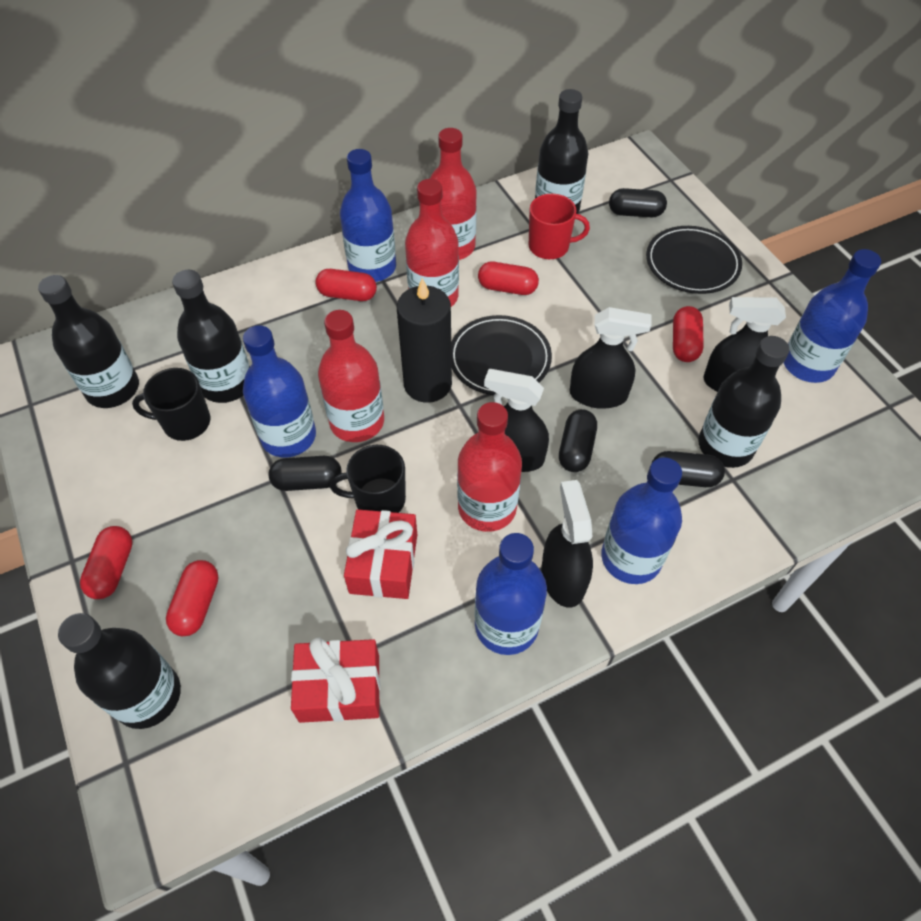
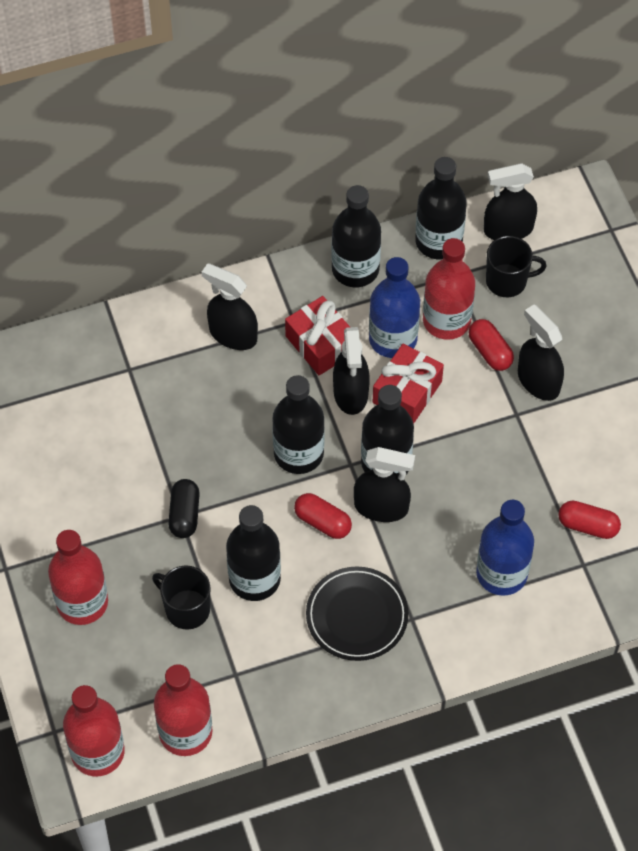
black candle: 1 -> 0
black capsule: 4 -> 1
black plate: 2 -> 1
black spray bottle: 4 -> 5
blue bottle: 5 -> 2
red capsule: 5 -> 3
red mug: 1 -> 0

